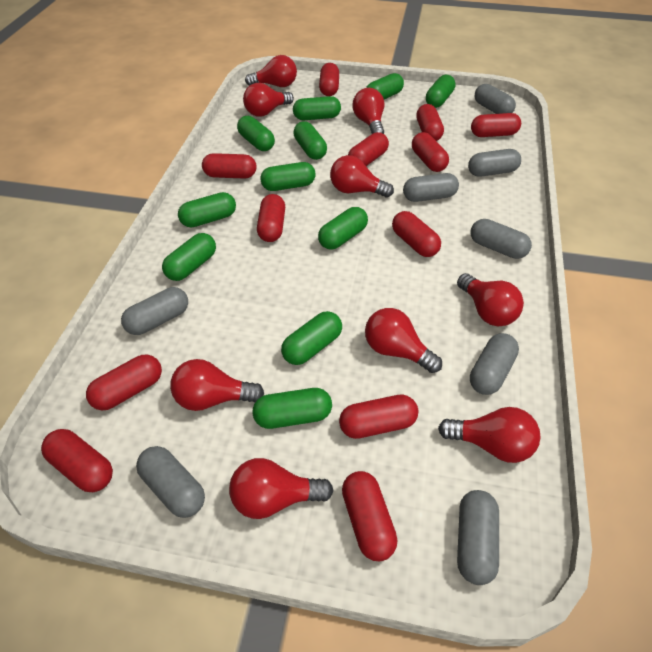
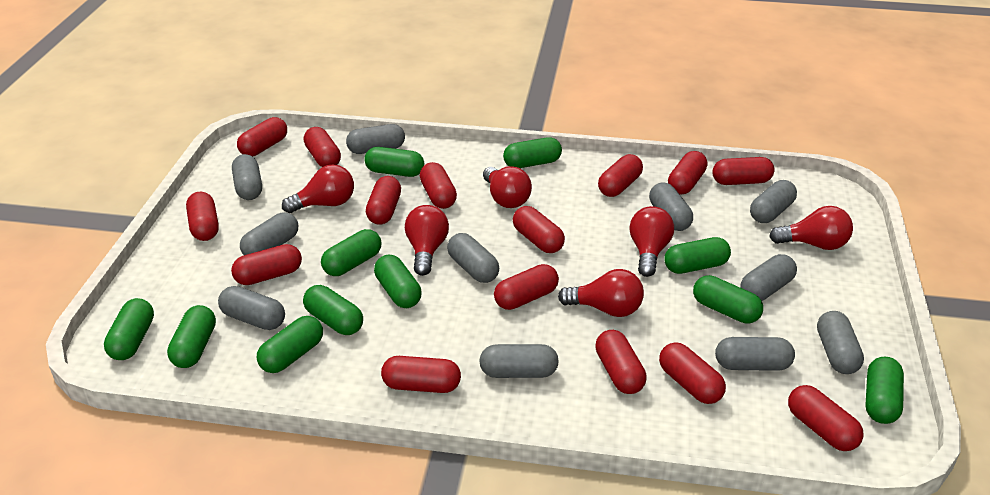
grey capsule: 8 -> 11
red capsule: 12 -> 15
red light bulb: 9 -> 6

